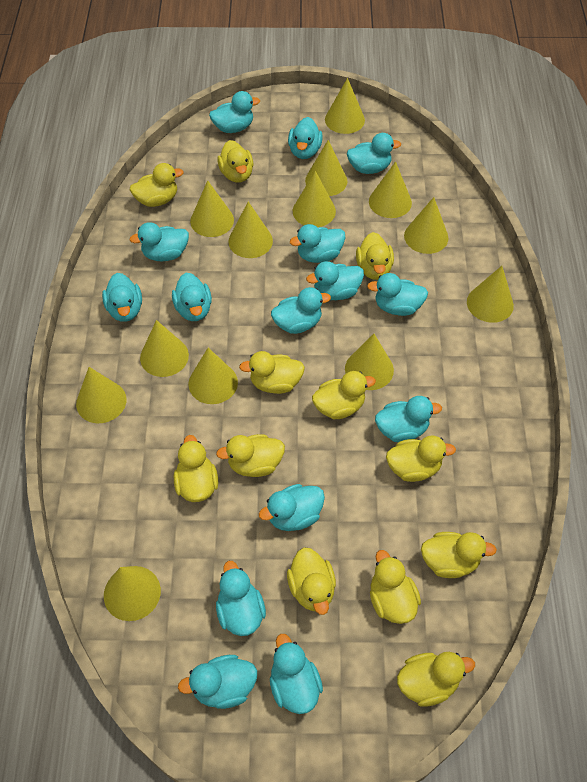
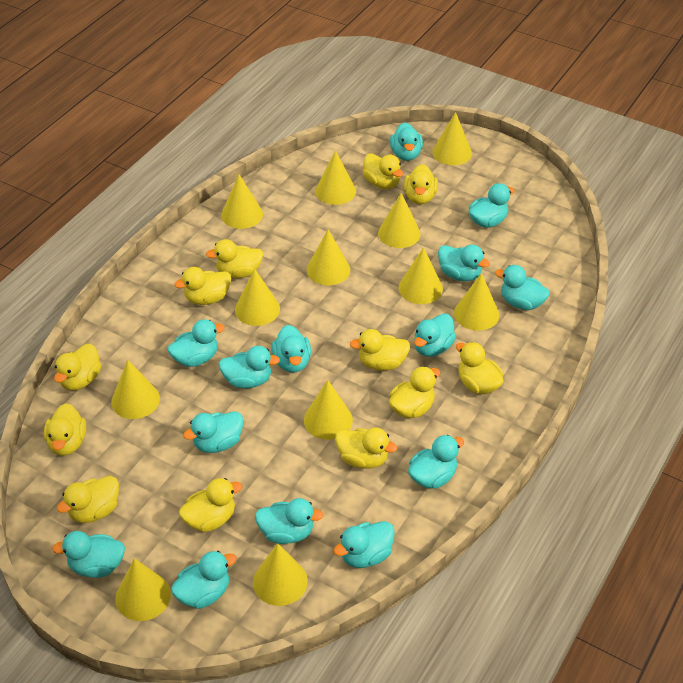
turquoise duck: 15 -> 14
yellow cone: 13 -> 12

